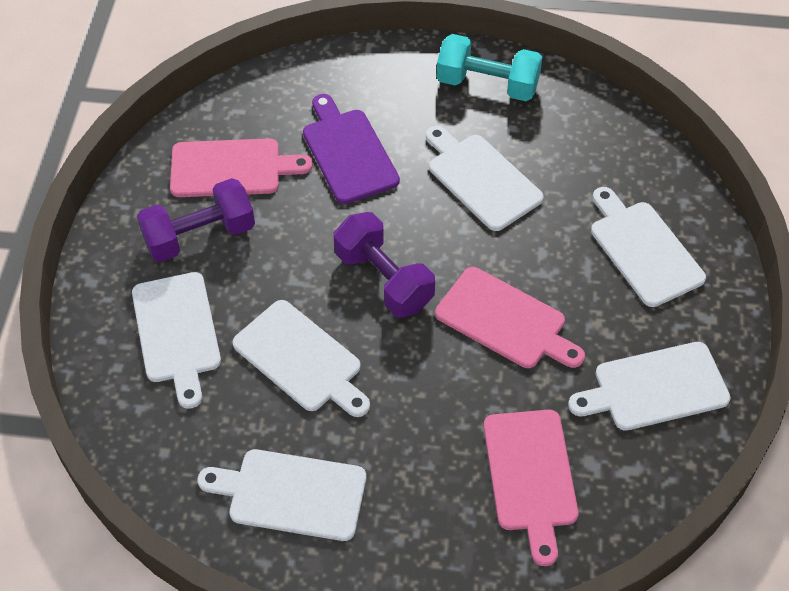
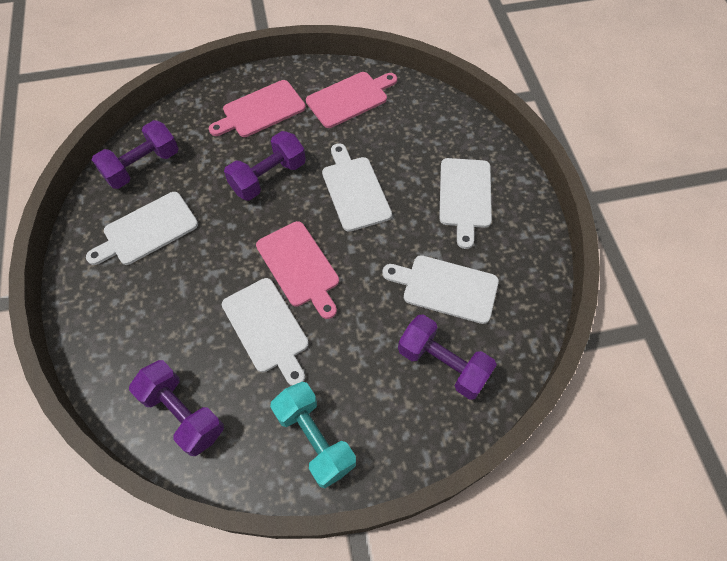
purple cutting board: 1 -> 0
purple dumbbell: 2 -> 4
white cutting board: 6 -> 5

